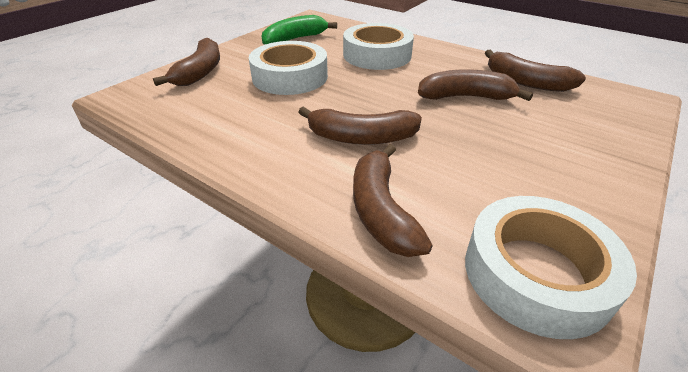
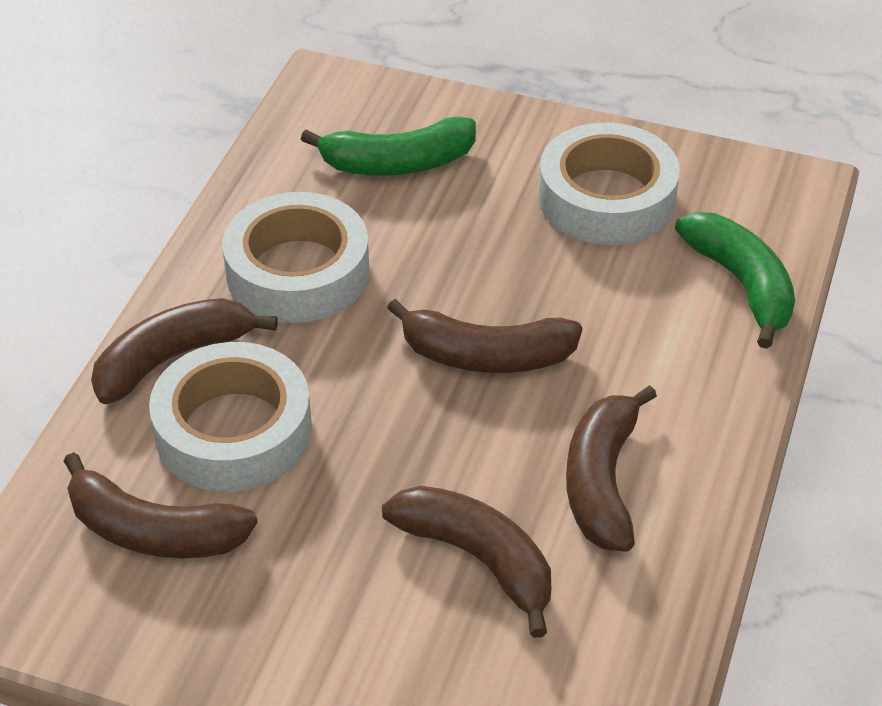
green banana: 1 -> 2

